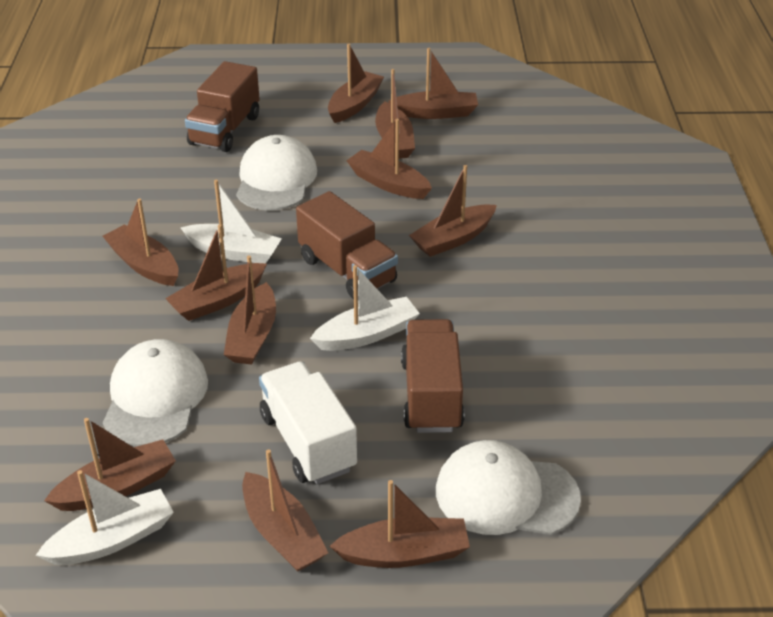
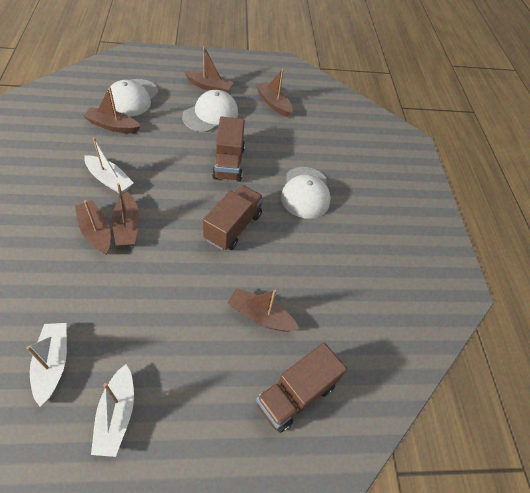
brown boat: 11 -> 6
white truck: 1 -> 0

